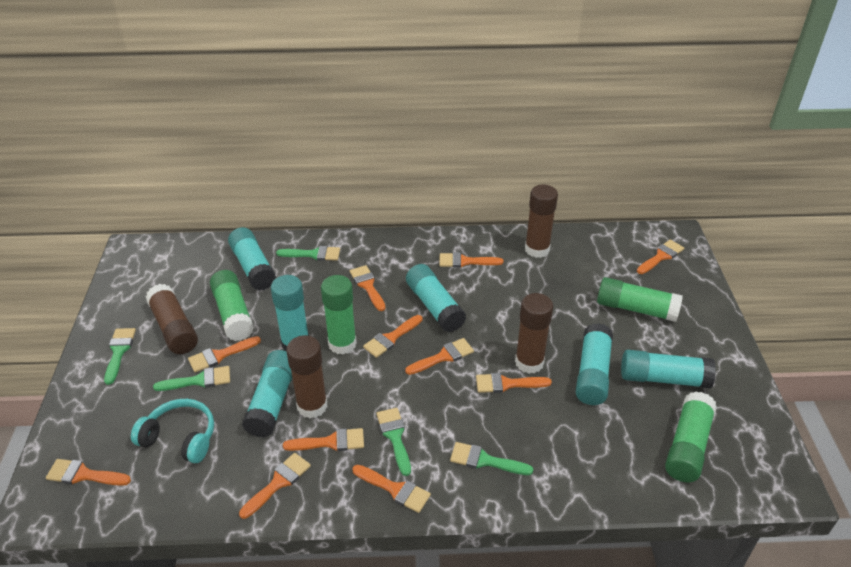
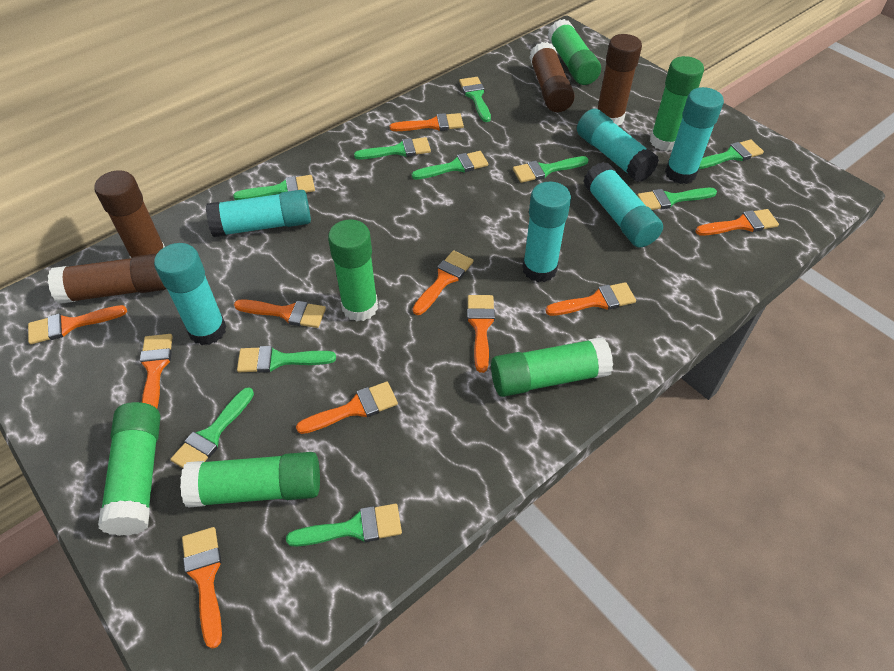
green brush: 5 -> 10
green glue stick: 4 -> 6
orange brush: 11 -> 10
turquoise headphones: 1 -> 0

